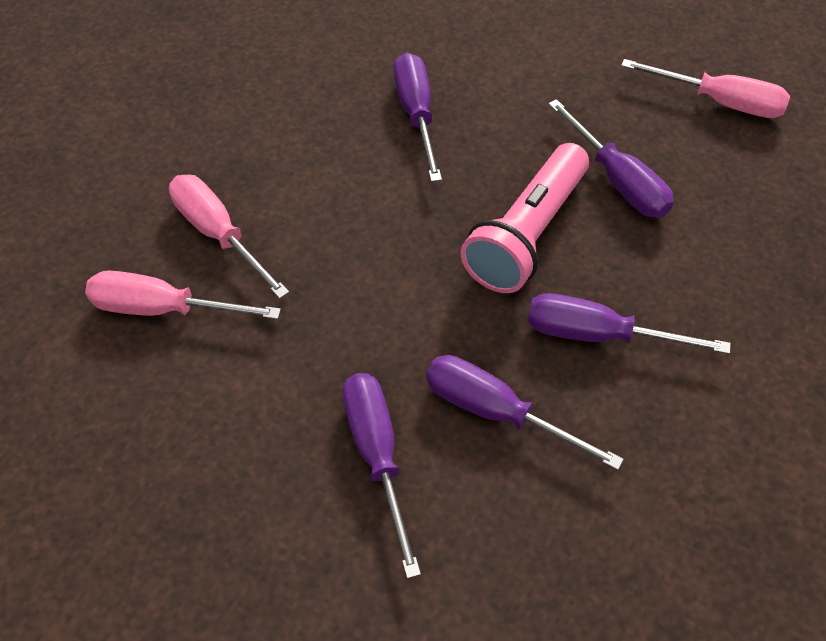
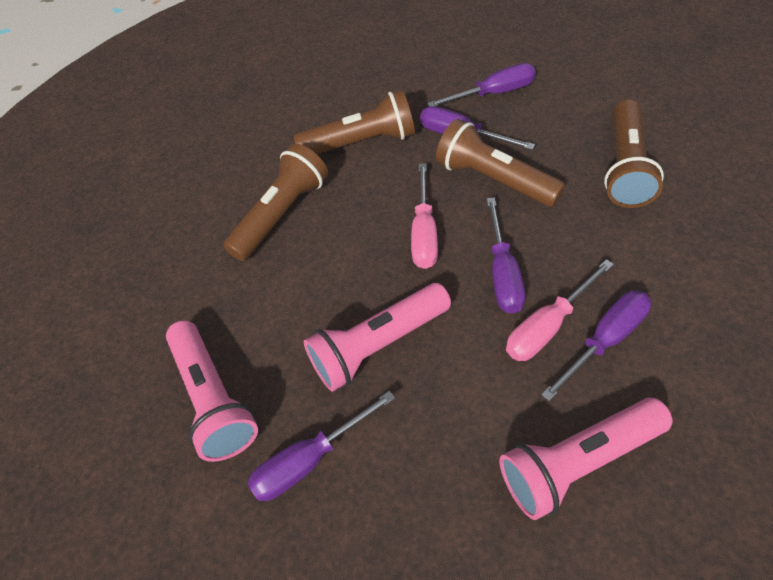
brown flashlight: 0 -> 4
pink flashlight: 1 -> 3
pink screwdriver: 3 -> 2

